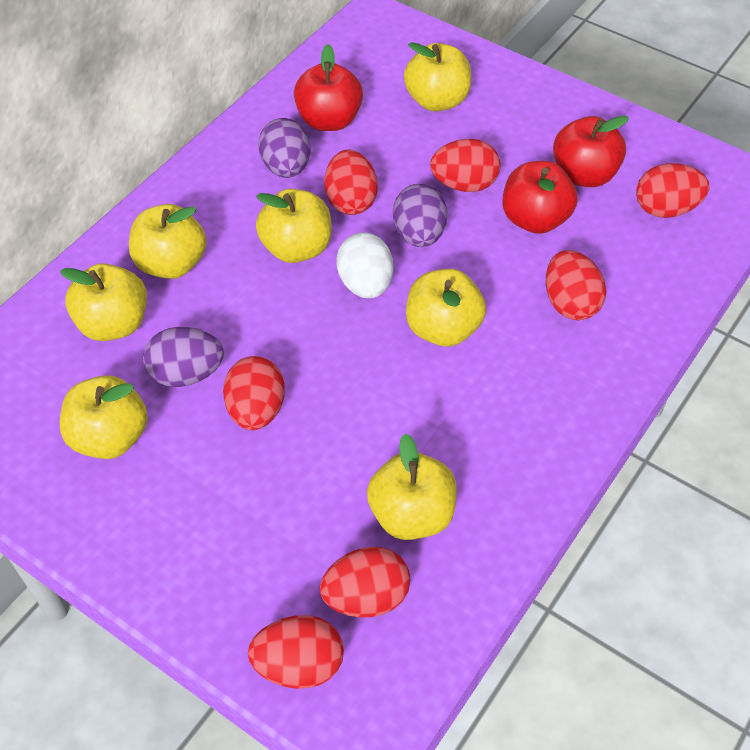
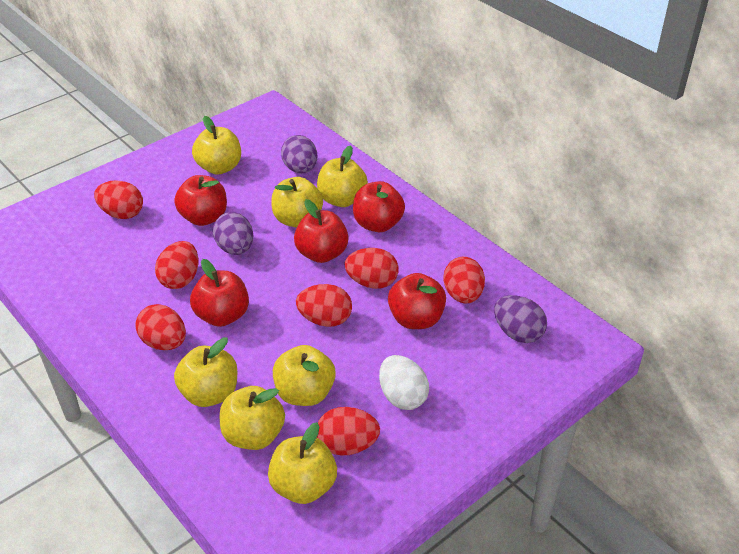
red apple: 3 -> 5

